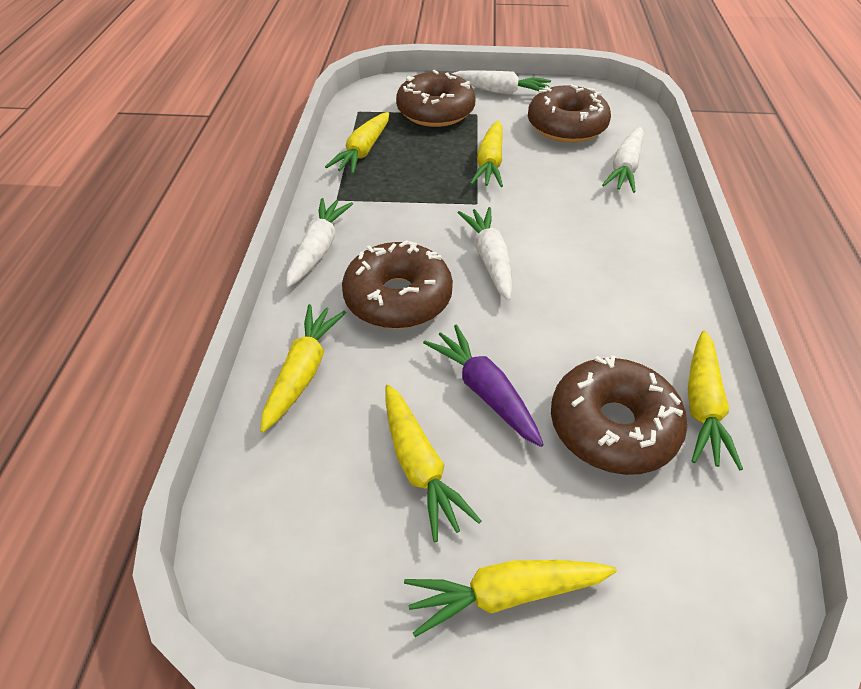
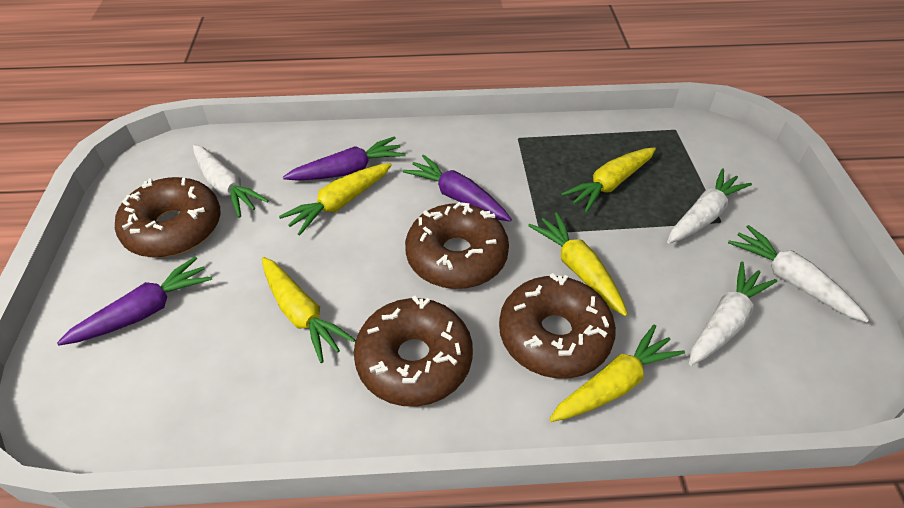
purple carrot: 1 -> 3
yellow carrot: 6 -> 5

